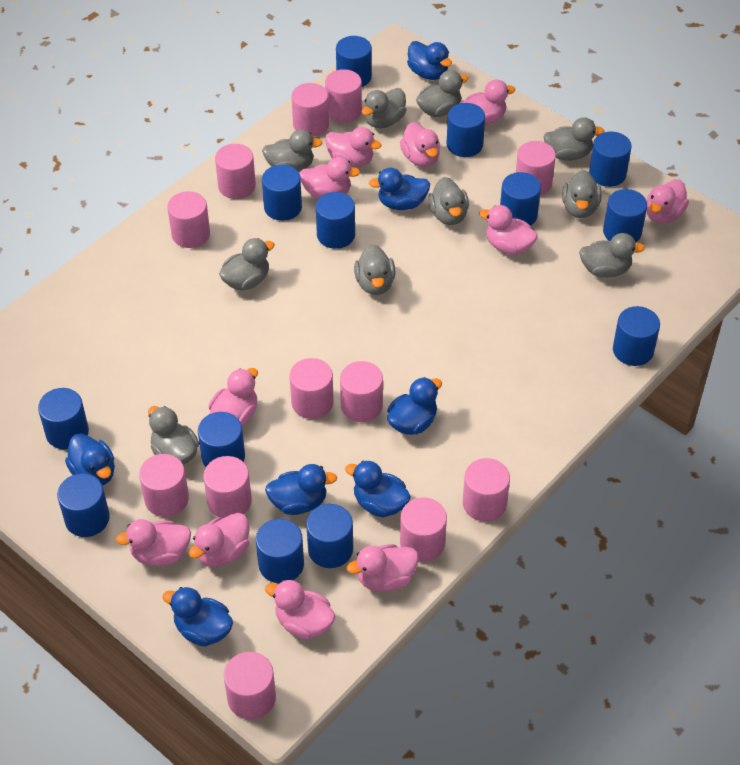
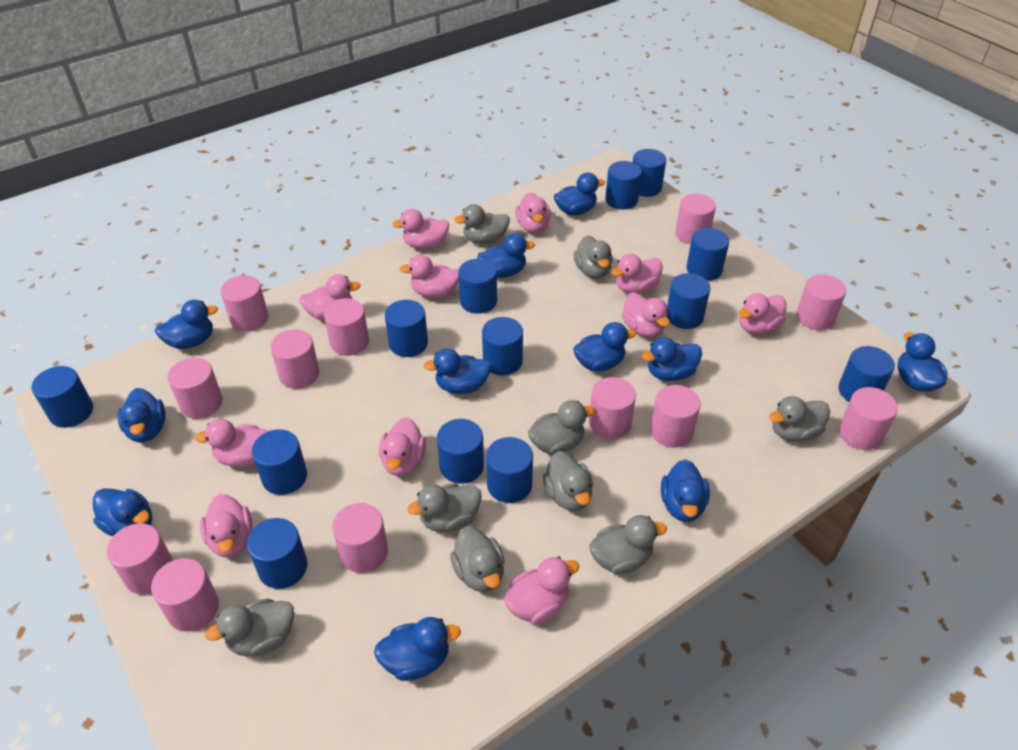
blue duck: 7 -> 11
grey duck: 10 -> 9

